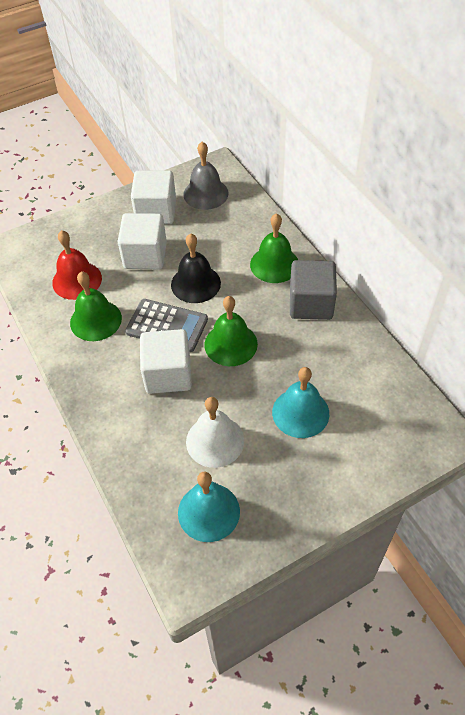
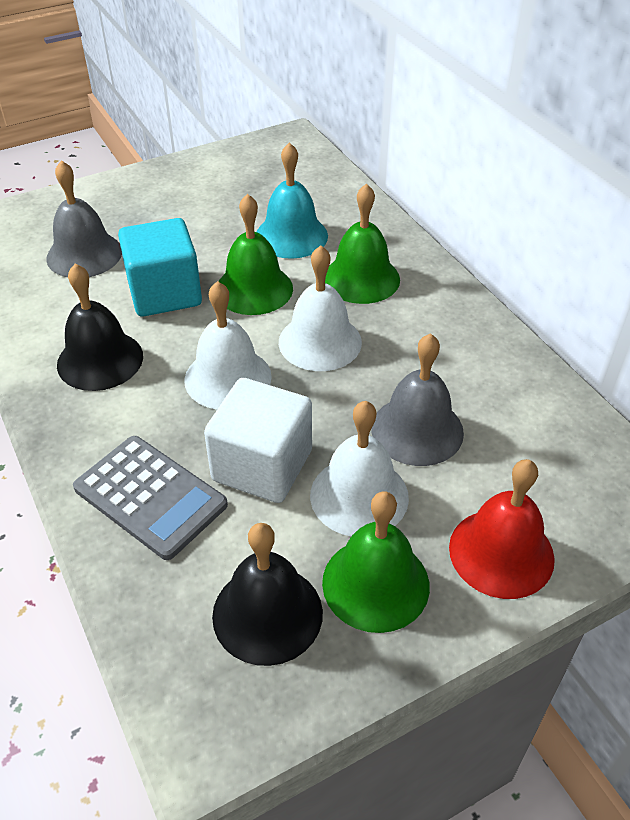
black bell: 1 -> 2
grey bell: 1 -> 2
grey cube: 1 -> 0
turquoise bell: 2 -> 1
turquoise cube: 0 -> 1
white bell: 1 -> 3
white cube: 3 -> 1

